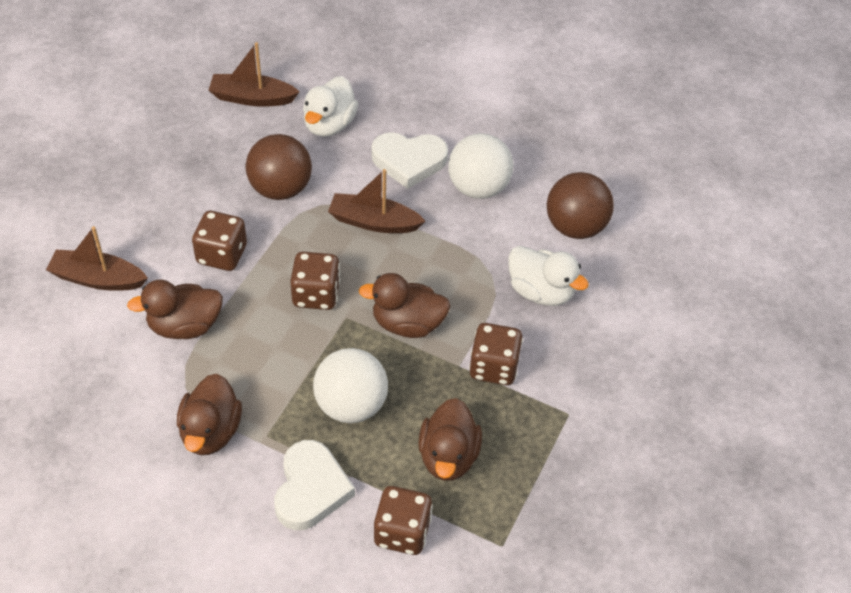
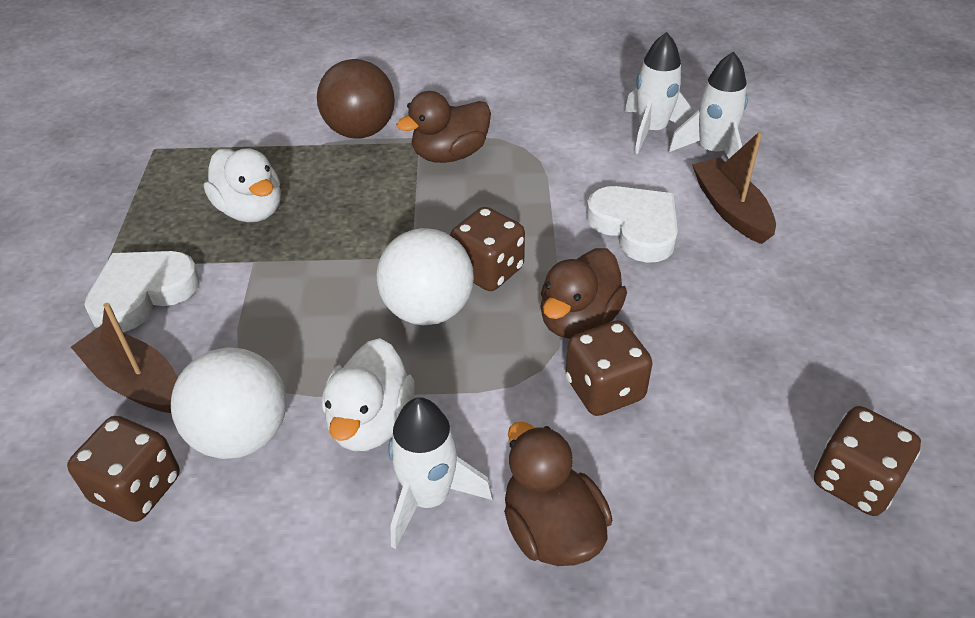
brown ball: 2 -> 1
brown boat: 3 -> 2
brown duck: 4 -> 3
white rocket: 0 -> 3

